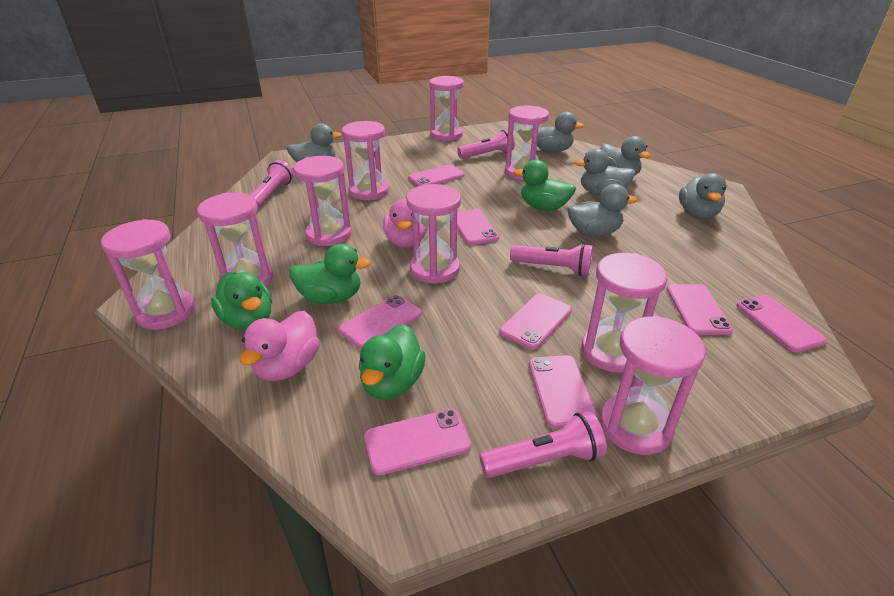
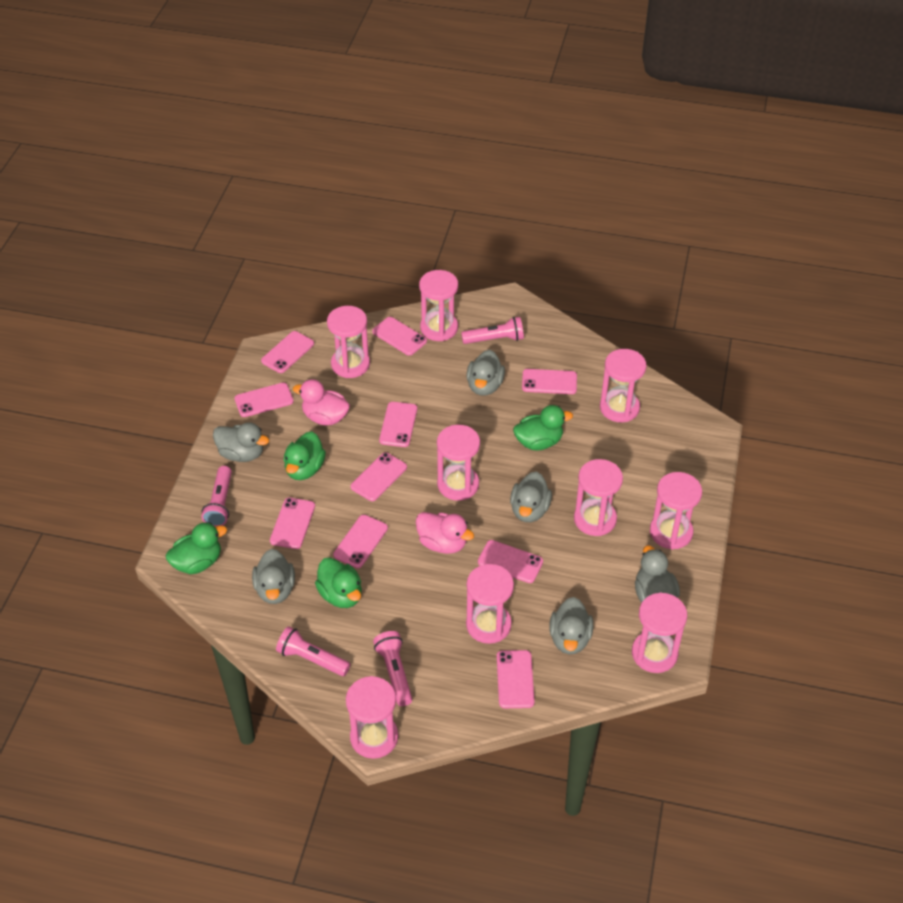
pink phone: 8 -> 10

